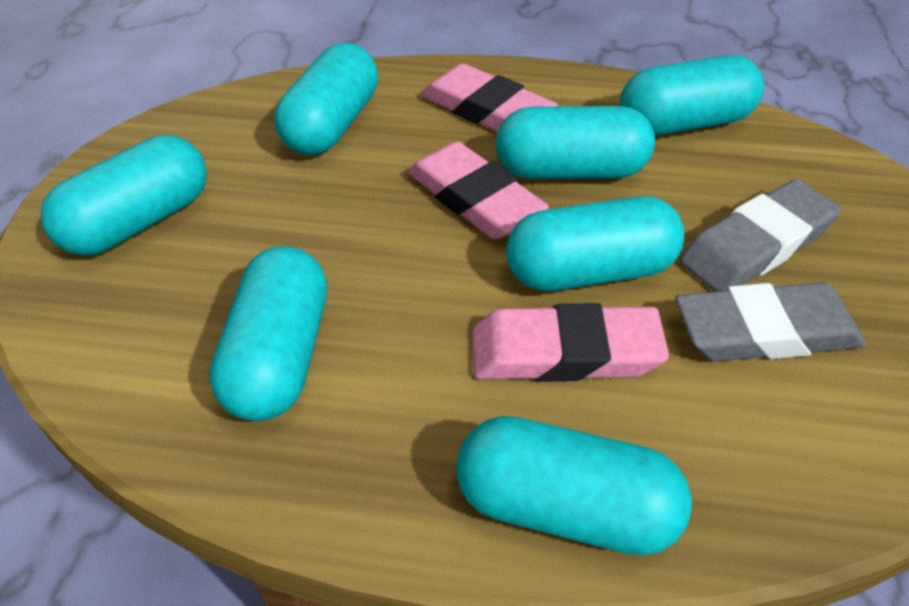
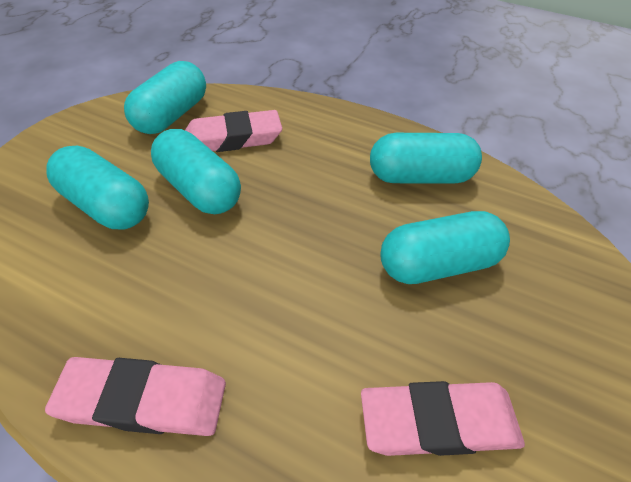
grey eraser: 2 -> 0
turquoise capsule: 7 -> 5

